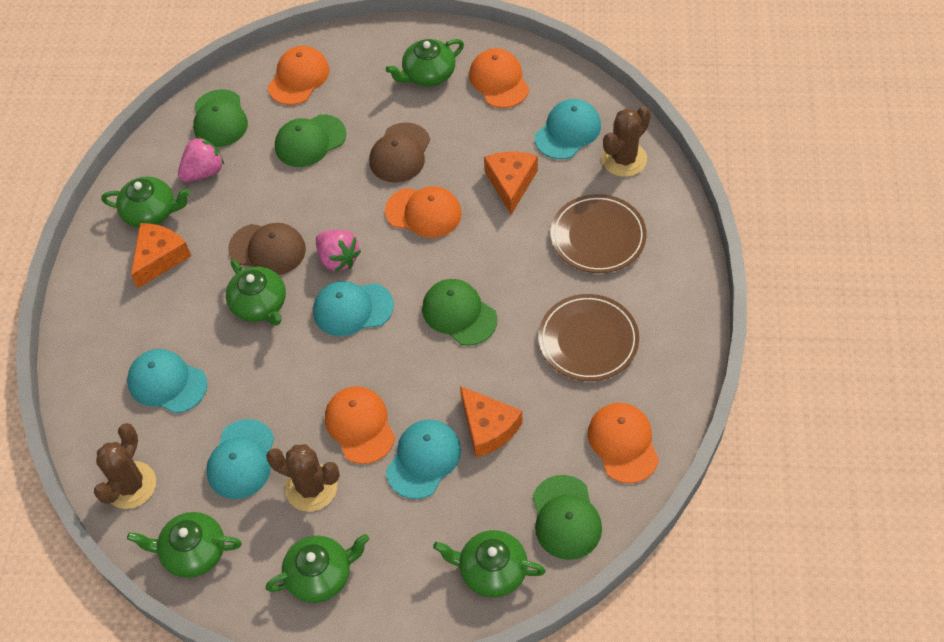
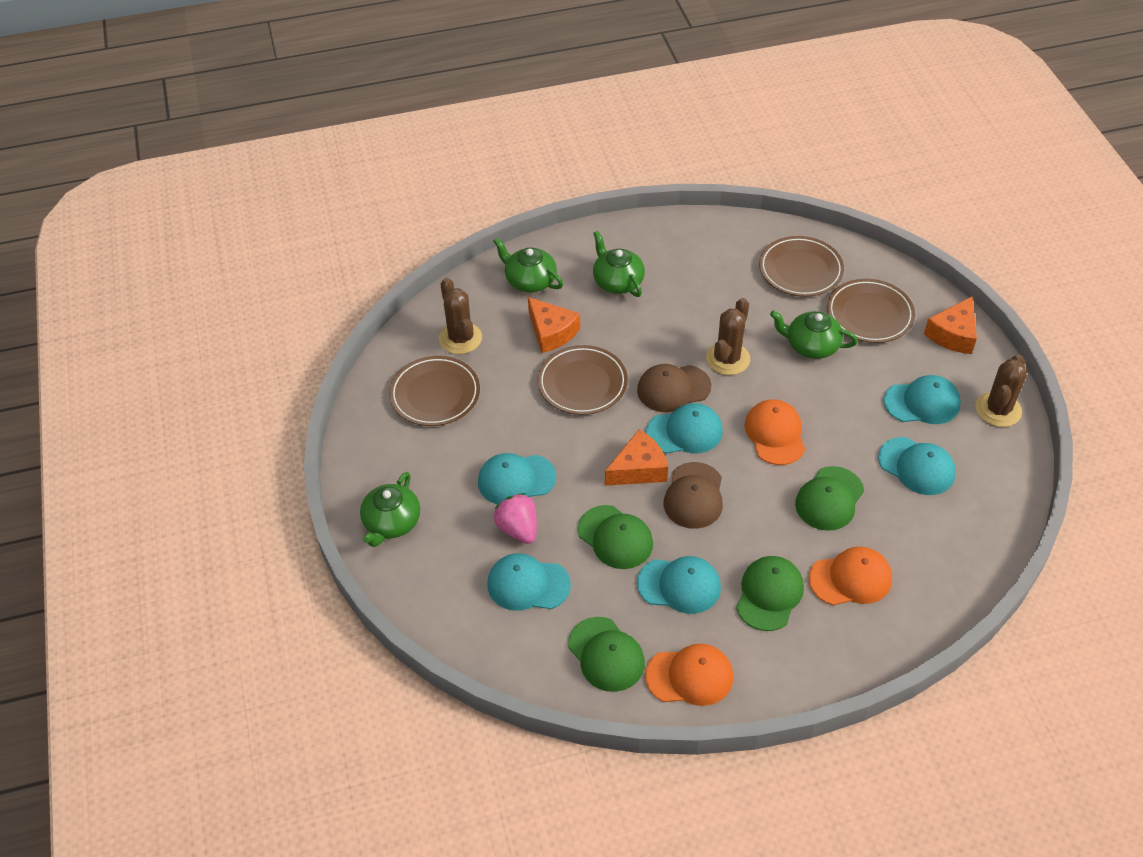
brown plate: 2 -> 4
green teapot: 6 -> 4
orange cap: 5 -> 3
pink strawberry: 2 -> 1
turquoise cap: 5 -> 6

